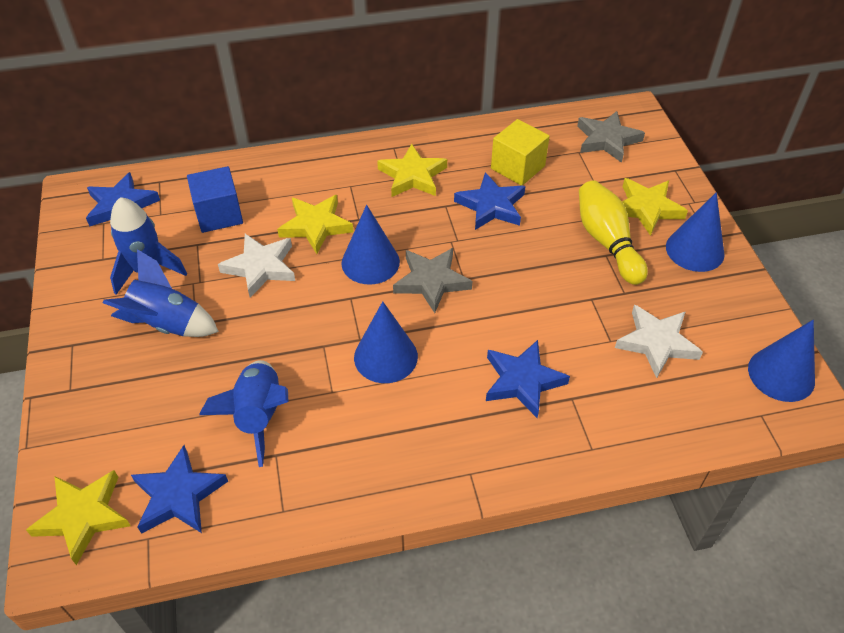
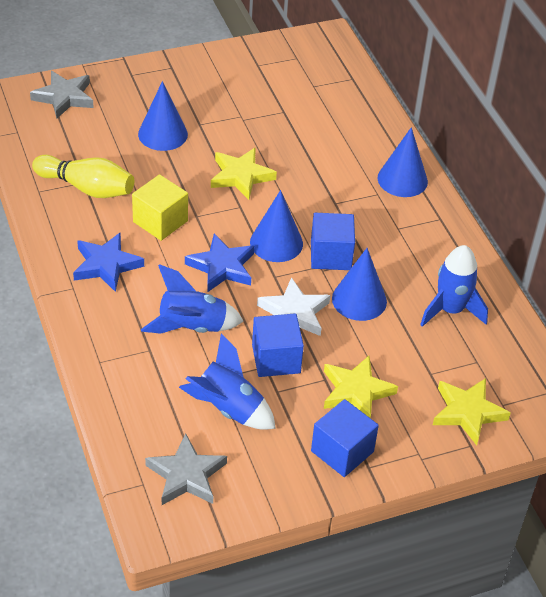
blue cube: 1 -> 3
blue star: 4 -> 2
white star: 2 -> 1
yellow star: 4 -> 3

